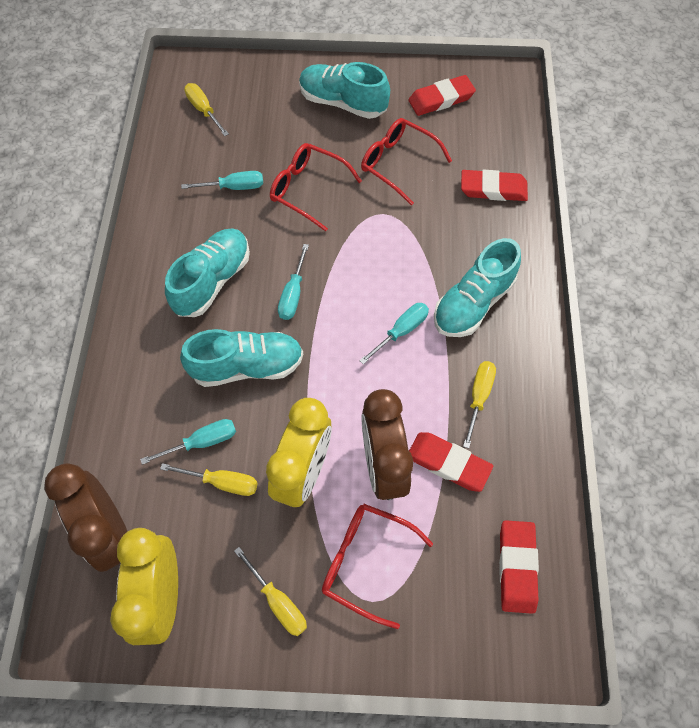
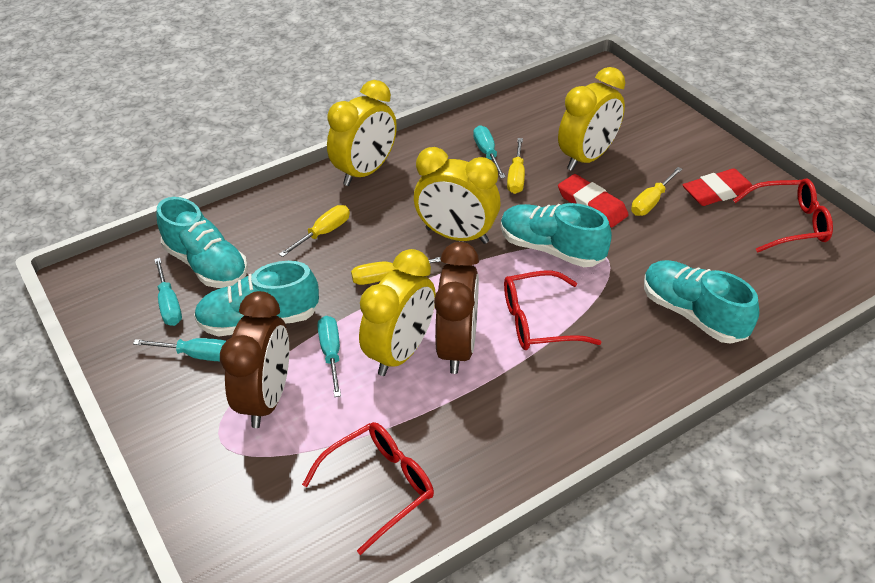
red eraser: 4 -> 2
yellow clock: 2 -> 4

